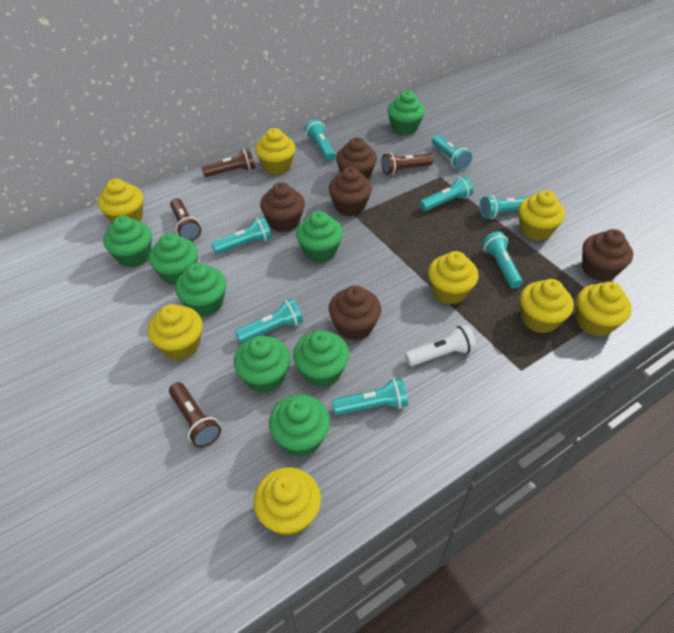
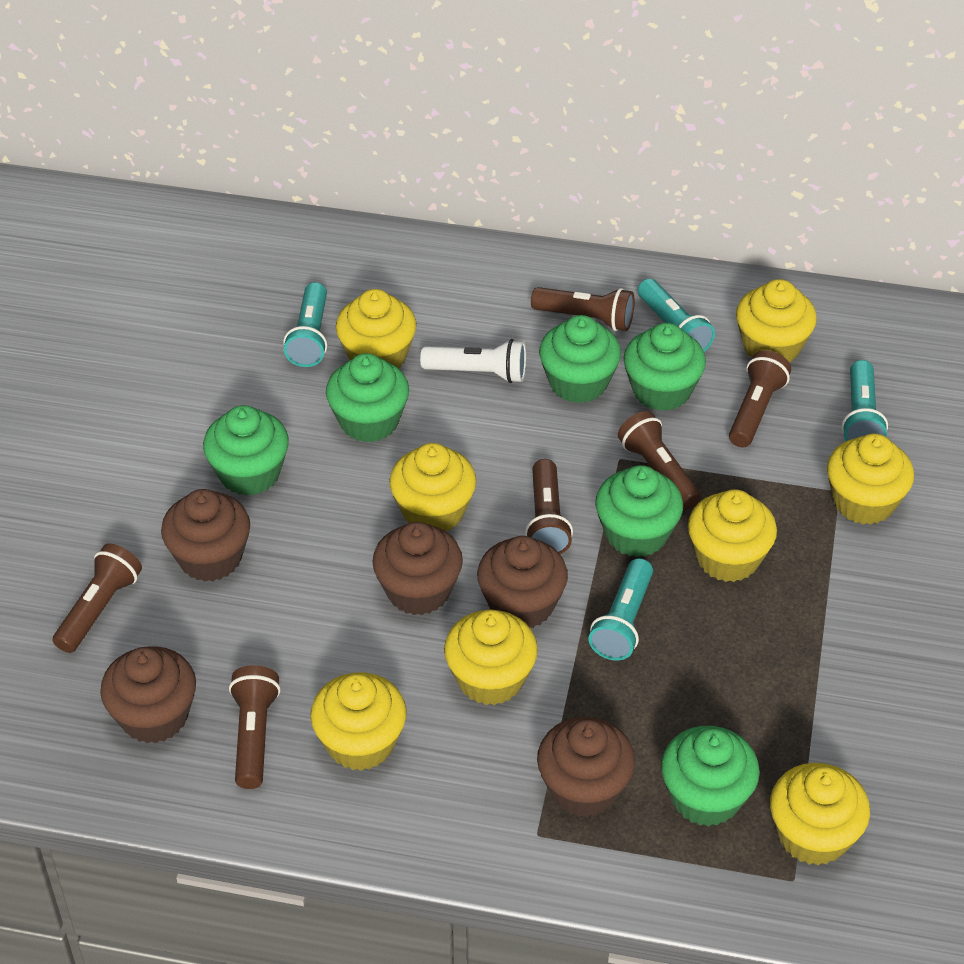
brown flashlight: 4 -> 6
green cupcake: 8 -> 6
turquoise flashlight: 8 -> 4

